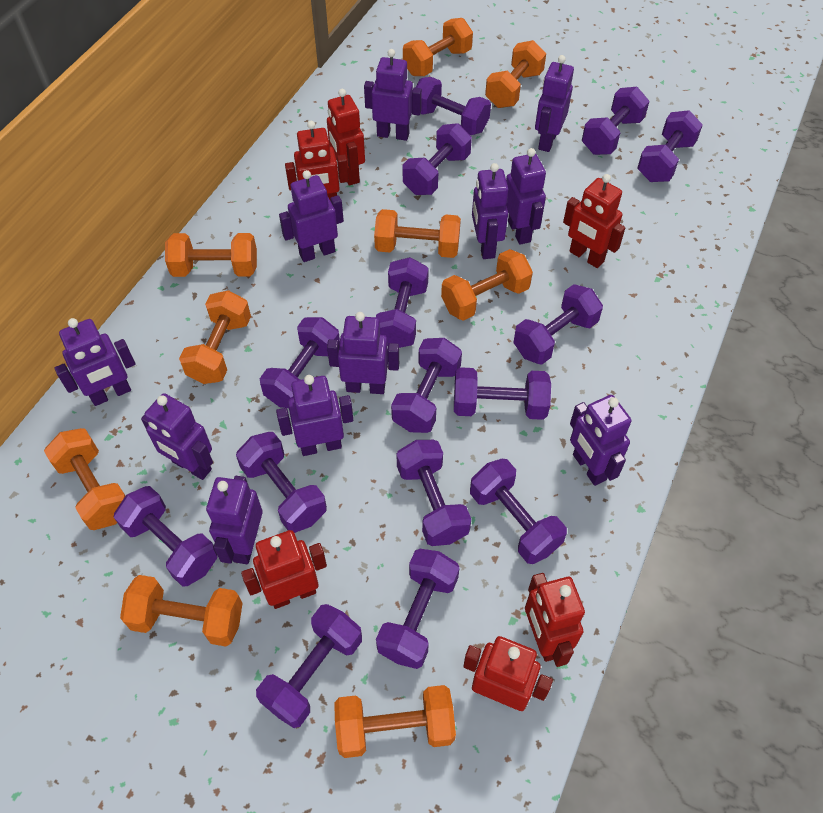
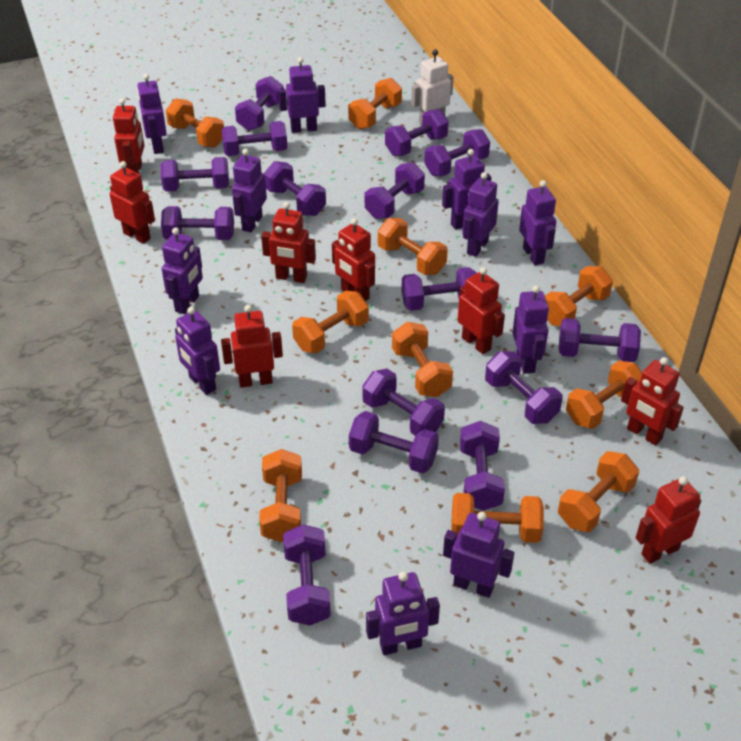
orange dumbbell: 9 -> 10
red robot: 6 -> 8
white robot: 0 -> 1

